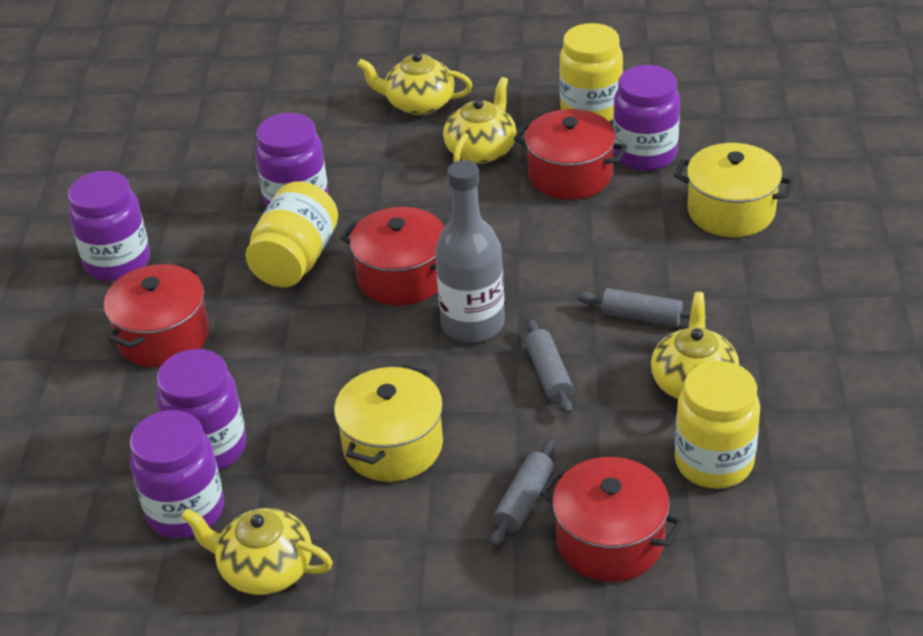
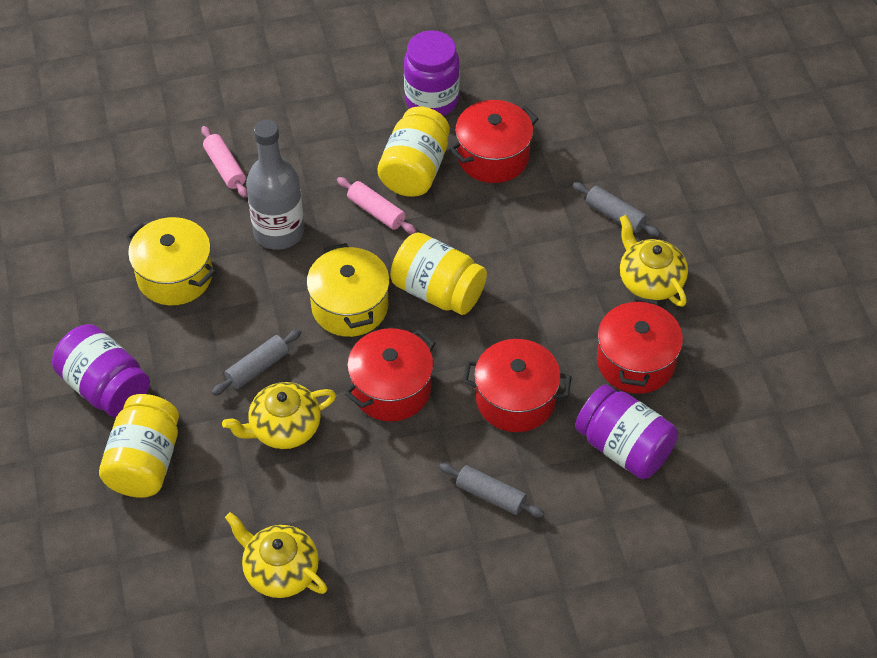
pink rolling pin: 0 -> 2
purple jar: 5 -> 3
yellow teapot: 4 -> 3

